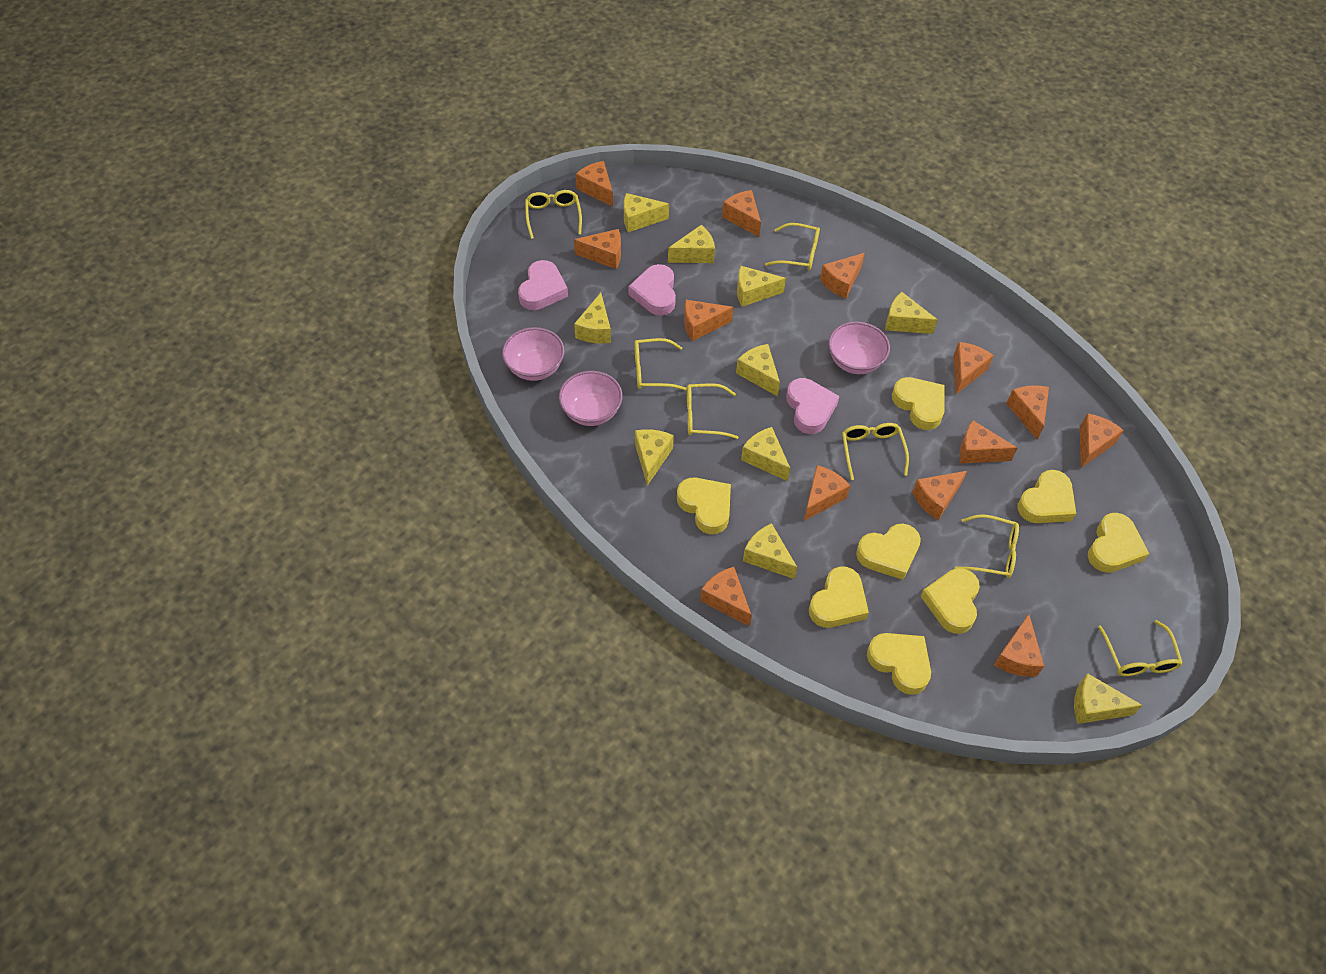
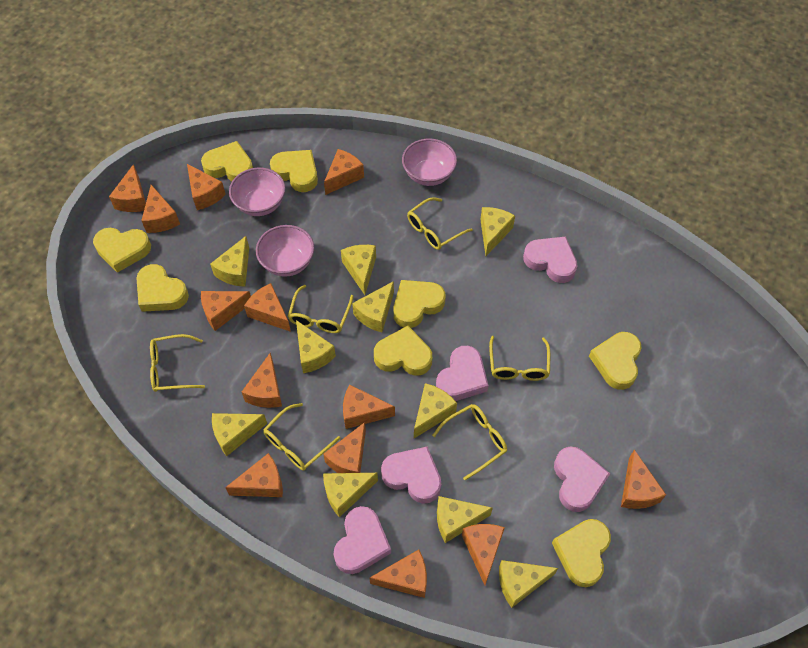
pink heart: 3 -> 5
yellow glasses: 7 -> 6

